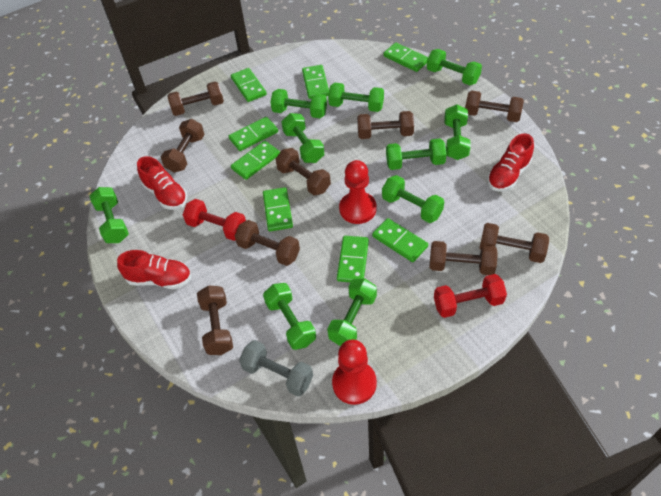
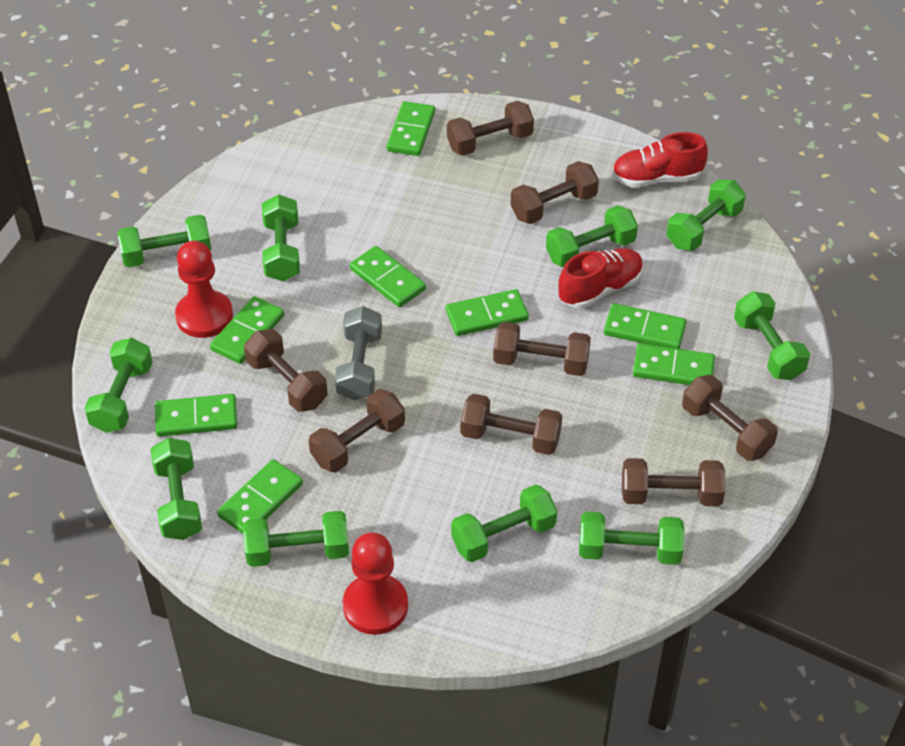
brown dumbbell: 9 -> 8
red dumbbell: 2 -> 0
red shoe: 3 -> 2

